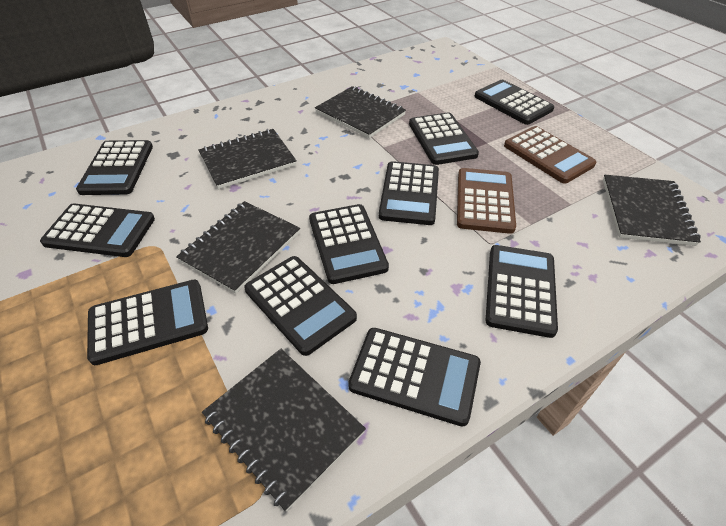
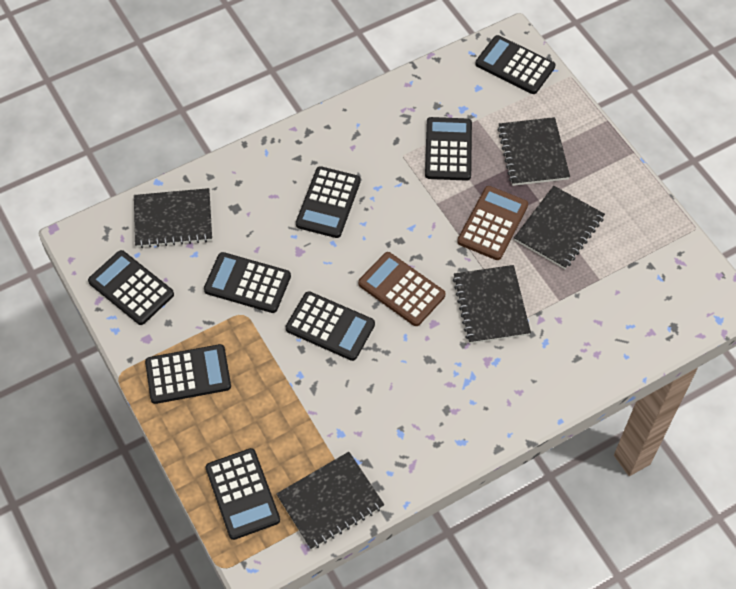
black calculator: 10 -> 8

